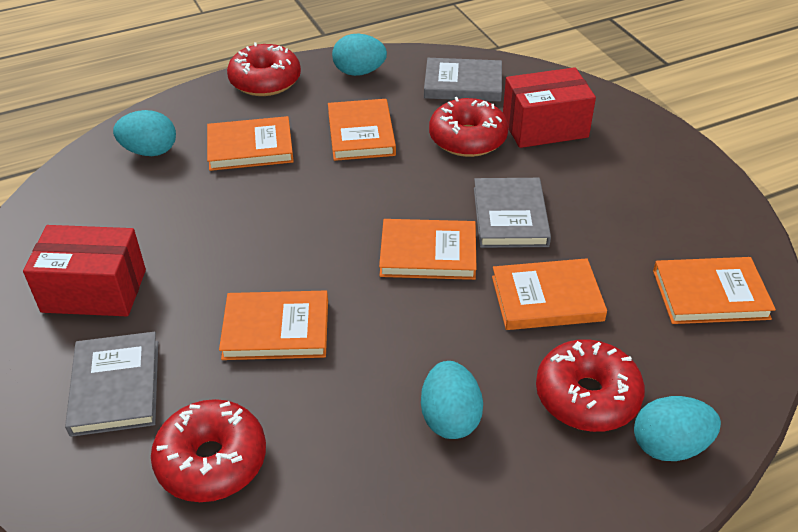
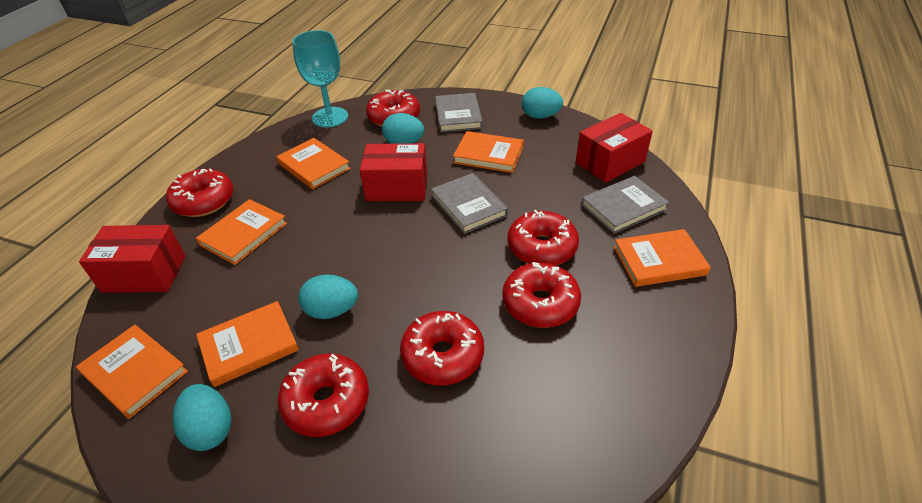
red box: 2 -> 3
red donut: 4 -> 6
turquoise goblet: 0 -> 1

